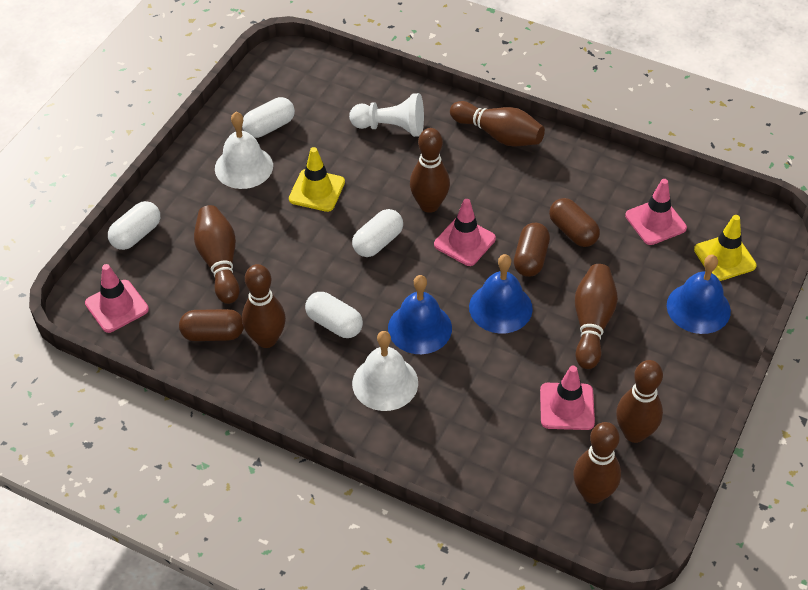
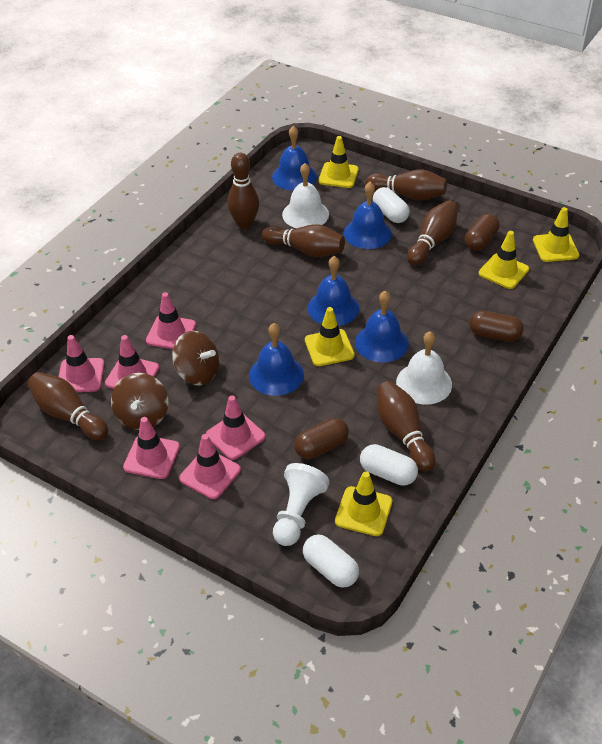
blue bell: 3 -> 5
brown bowling pin: 7 -> 6
brown spinning top: 0 -> 2
pink traffic cone: 4 -> 6
white capsule: 4 -> 3
yellow traffic cone: 2 -> 5

